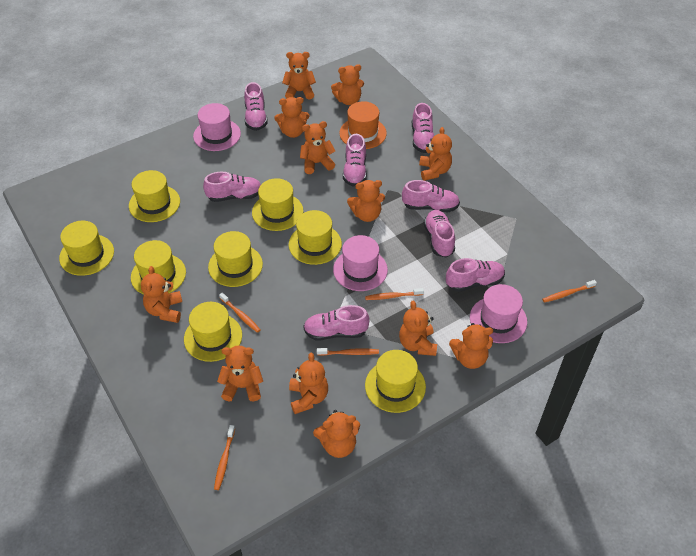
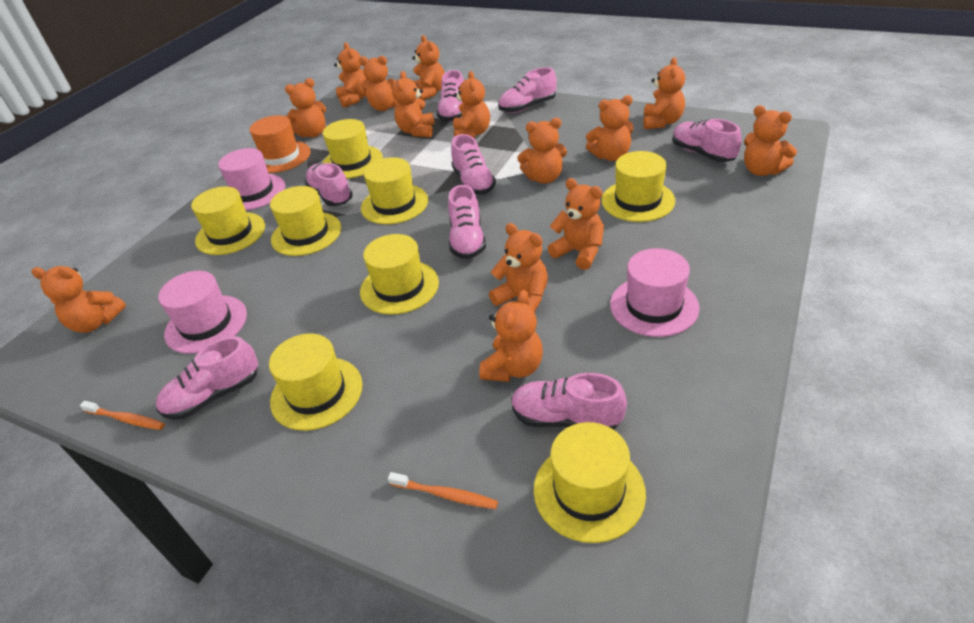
orange teddy bear: 12 -> 14
orange toothbrush: 5 -> 2

